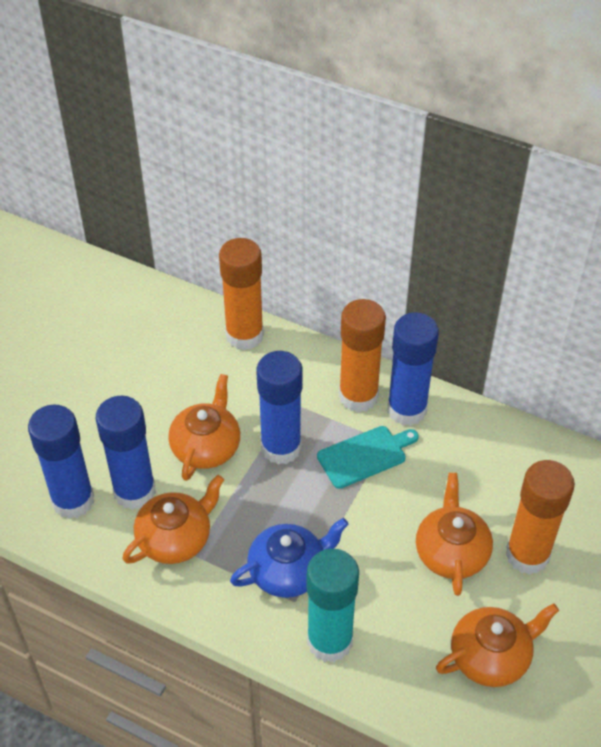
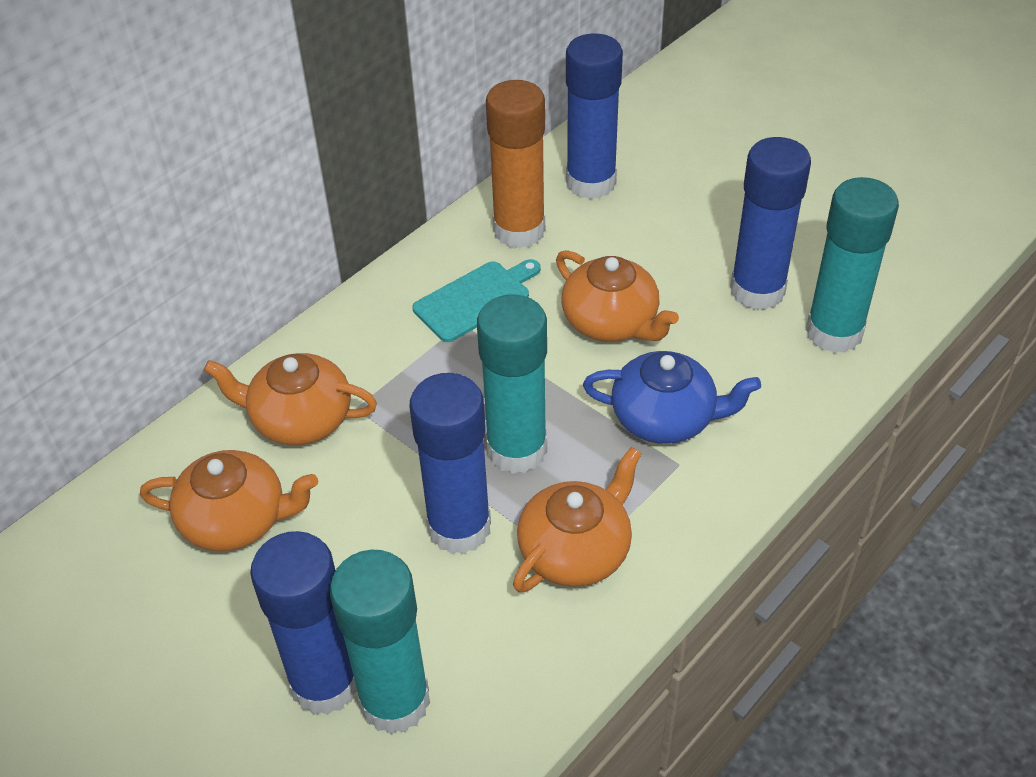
orange glue stick: 3 -> 1
turquoise glue stick: 1 -> 3

